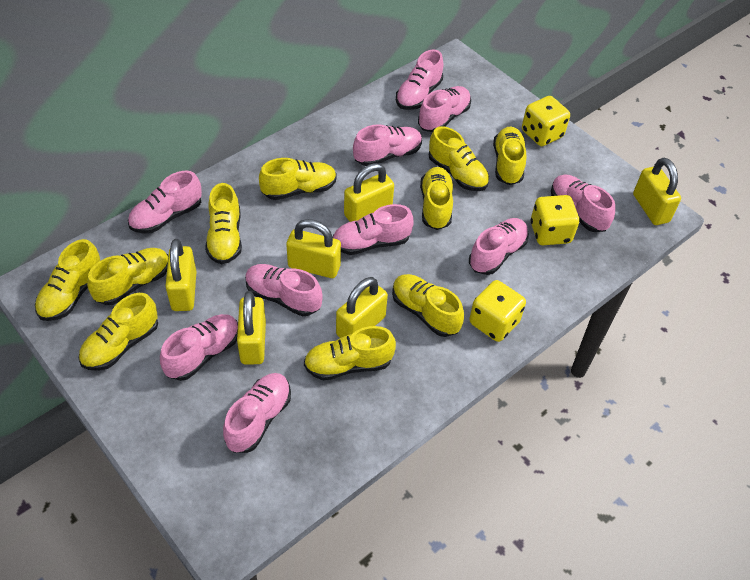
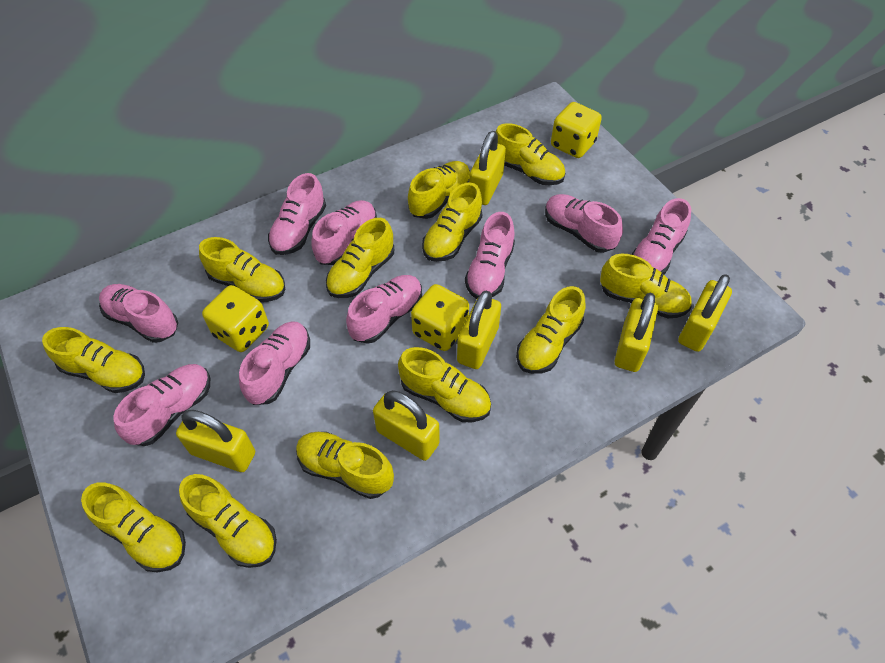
pink shoe: 10 -> 9
yellow shoe: 10 -> 12

